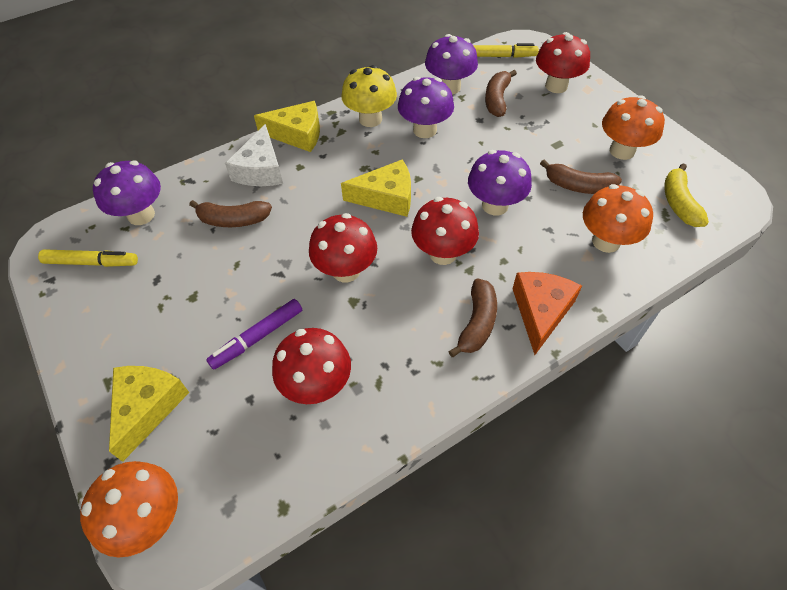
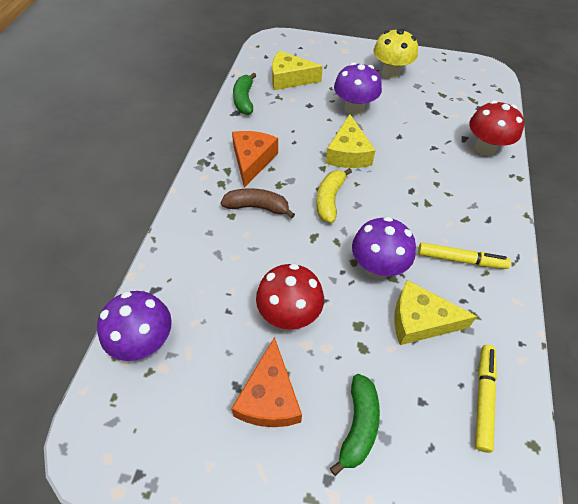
brown banana: 4 -> 1
green banana: 0 -> 2
orange cheese: 1 -> 2
orange mushroom: 3 -> 0
purple marker: 1 -> 0
purple mushroom: 4 -> 3
red mushroom: 4 -> 2
white cheese: 1 -> 0

